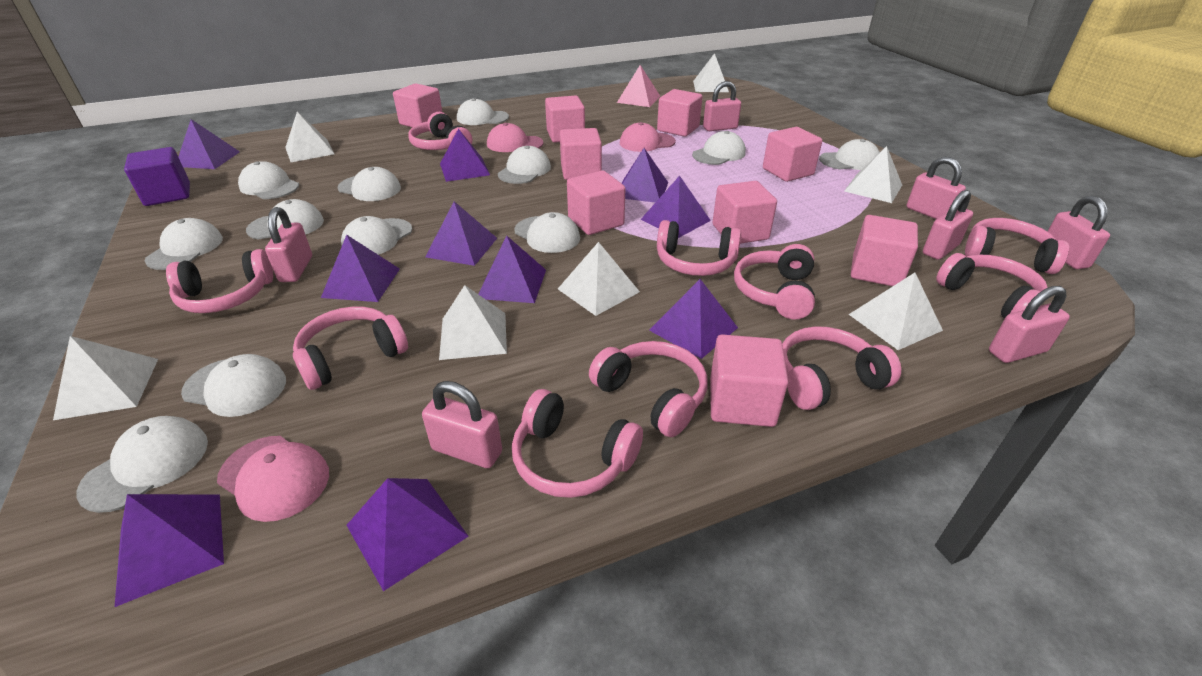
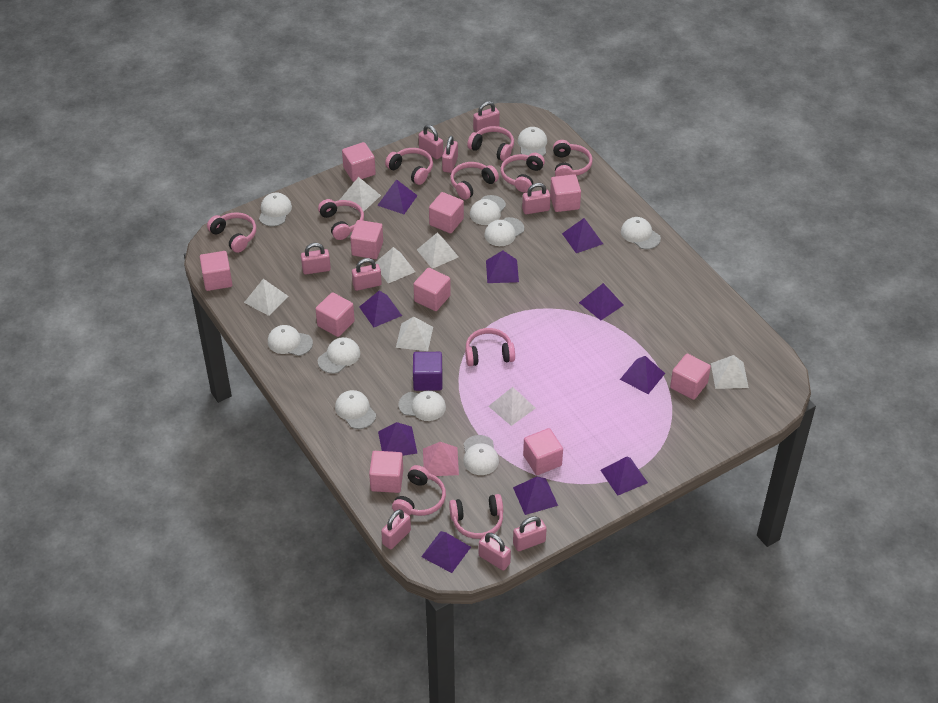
pink cap: 3 -> 0
pink cube: 9 -> 10
pink padlock: 7 -> 9
white cap: 12 -> 10

